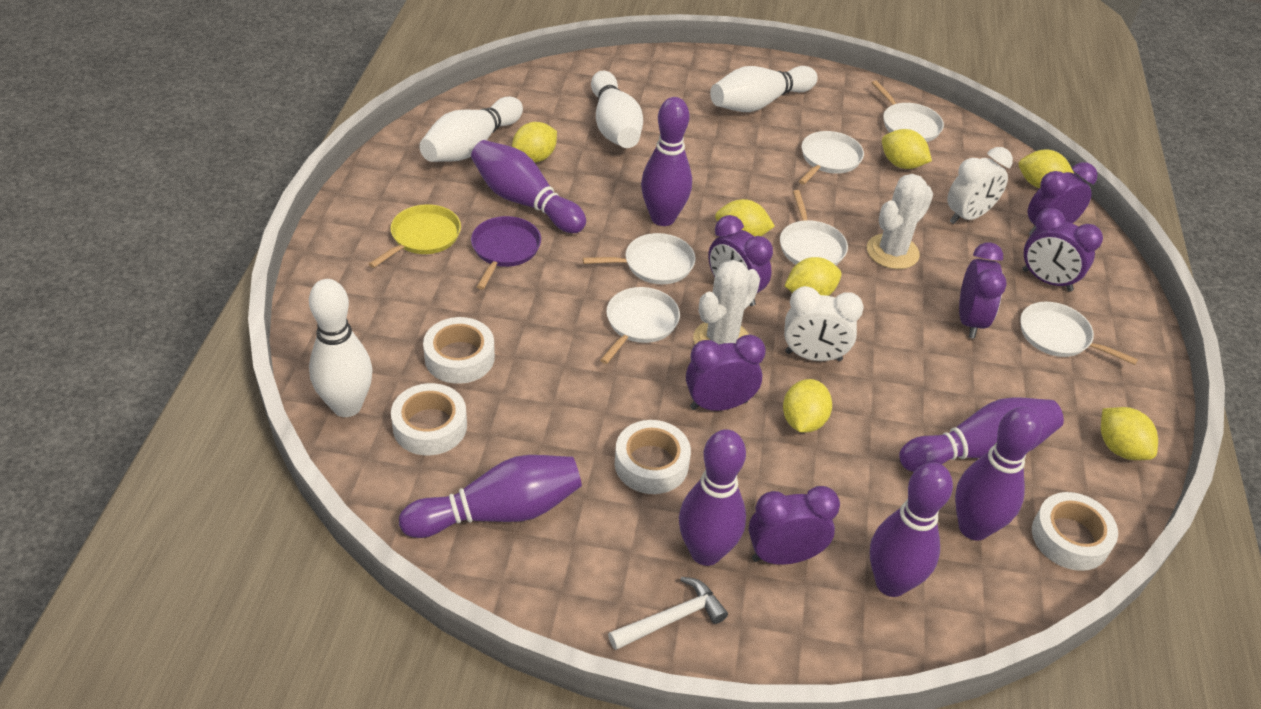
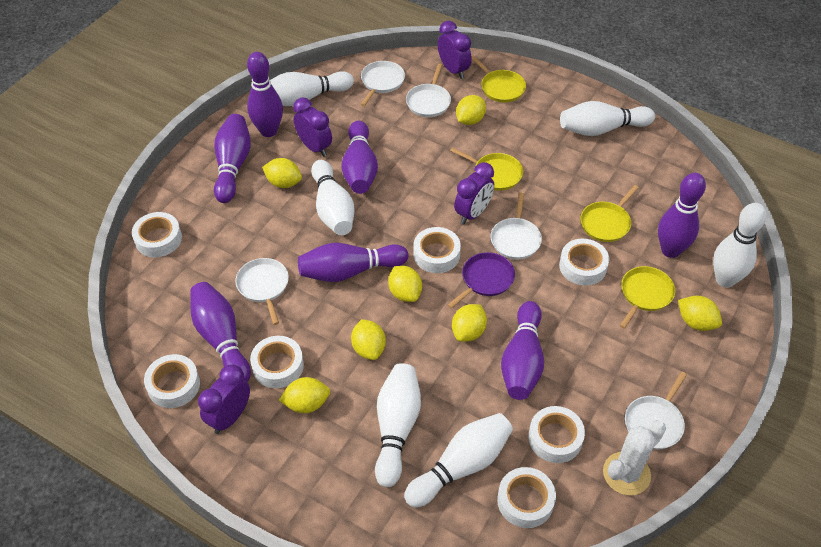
purple clock: 6 -> 4
white bowling pin: 4 -> 6
white cactus: 2 -> 1
white clock: 2 -> 0
white hammer: 1 -> 0
white pan: 6 -> 5
white tape: 4 -> 7
yellow pan: 1 -> 4

